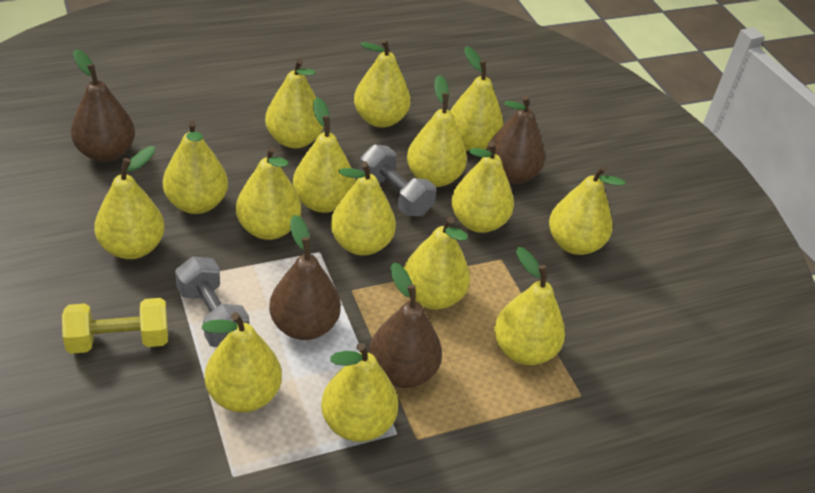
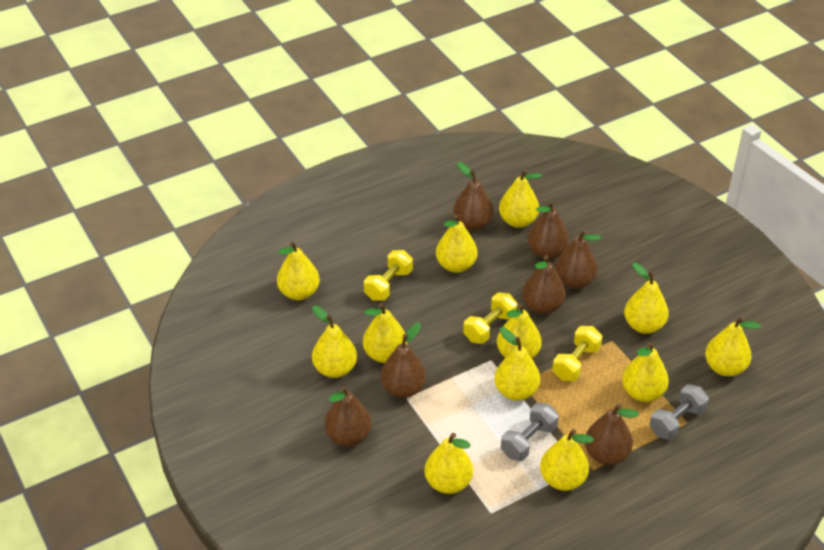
brown pear: 4 -> 7
yellow dumbbell: 1 -> 3
yellow pear: 15 -> 12

